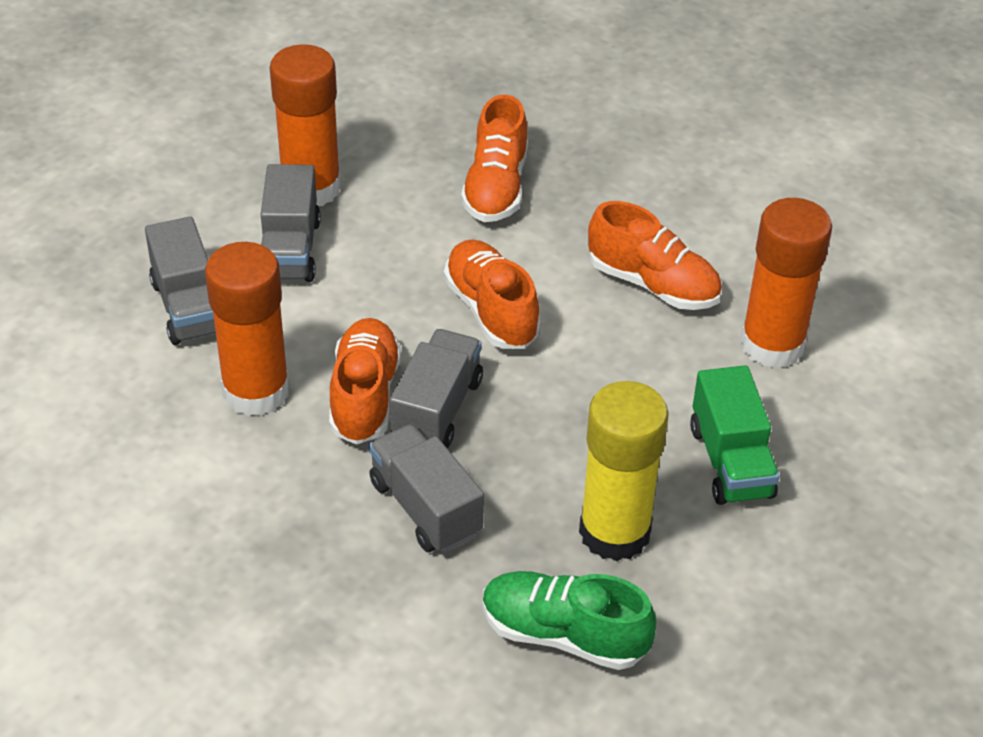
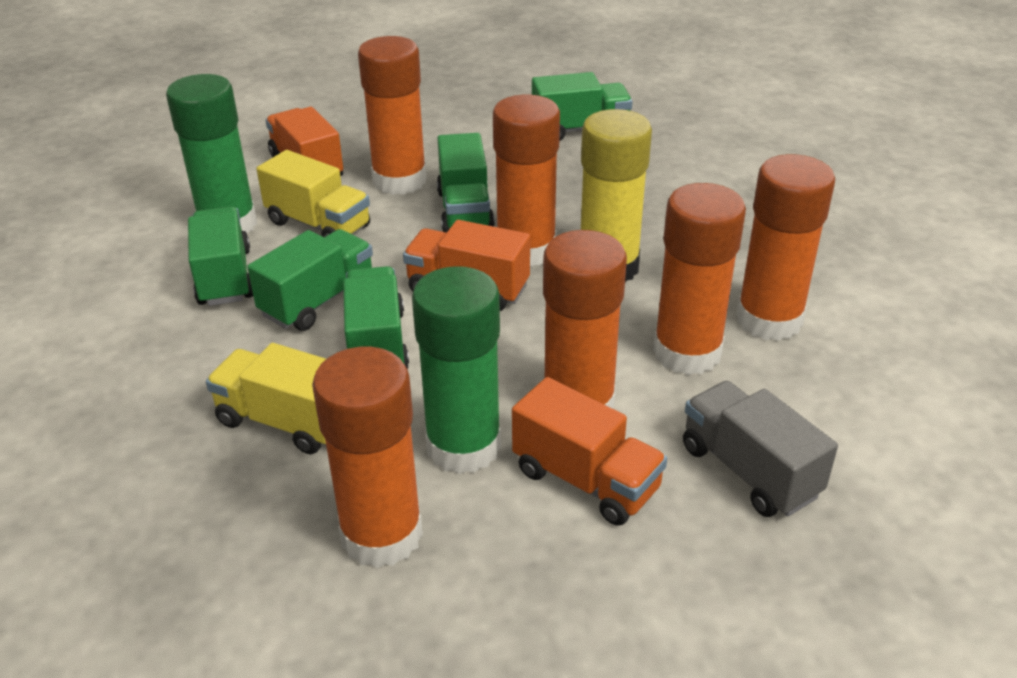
green glue stick: 0 -> 2
green shoe: 1 -> 0
green truck: 1 -> 5
grey truck: 4 -> 1
orange glue stick: 3 -> 6
orange shoe: 4 -> 0
orange truck: 0 -> 3
yellow truck: 0 -> 2

